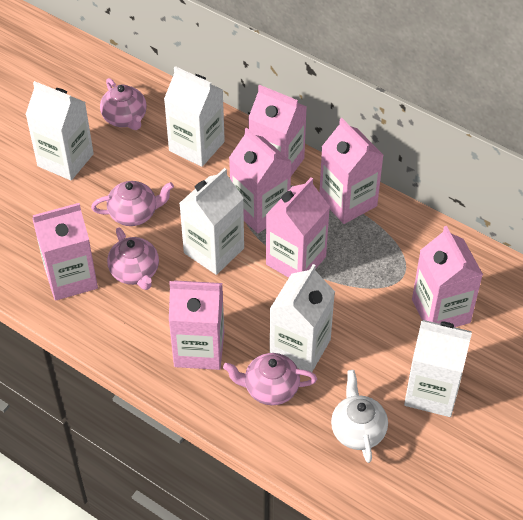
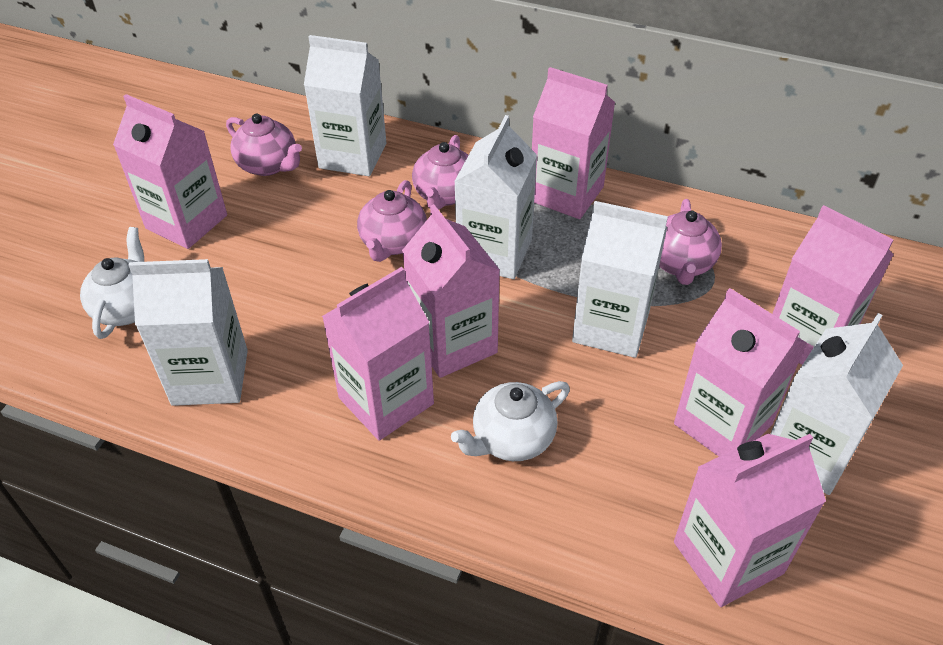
white teapot: 1 -> 2

